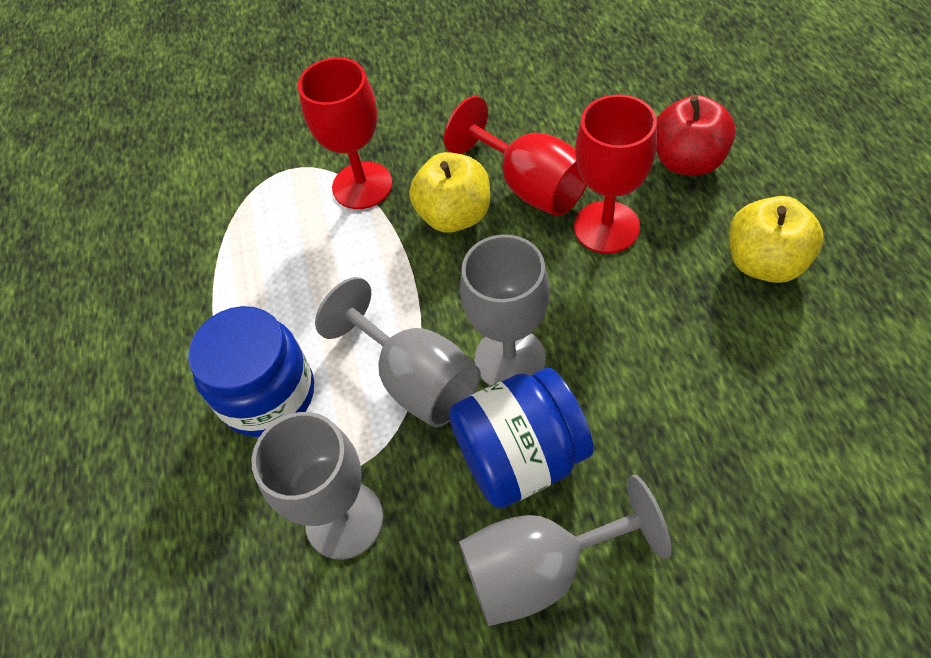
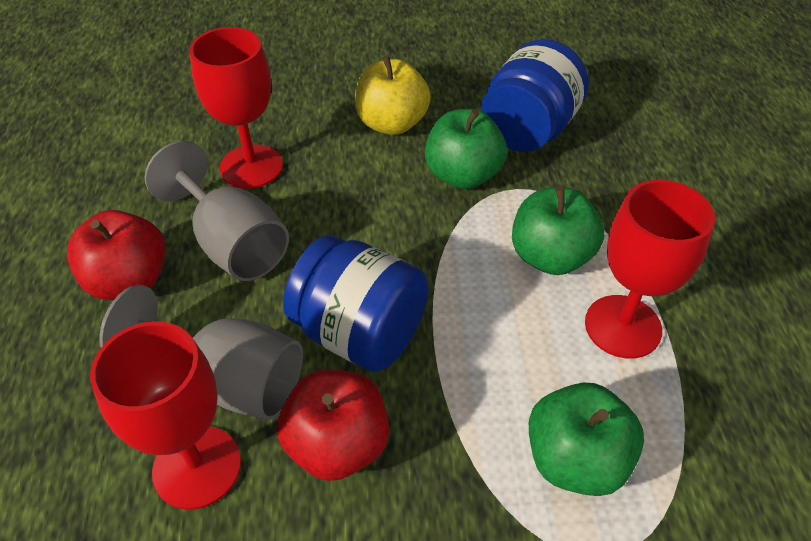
green apple: 0 -> 3
grey goblet: 4 -> 2
red apple: 1 -> 2
yellow apple: 2 -> 1

